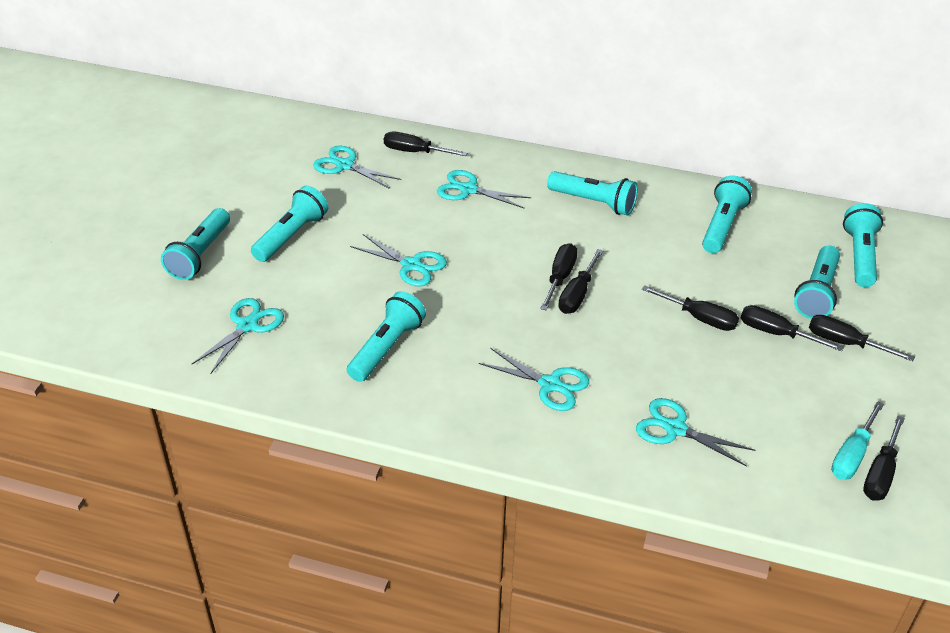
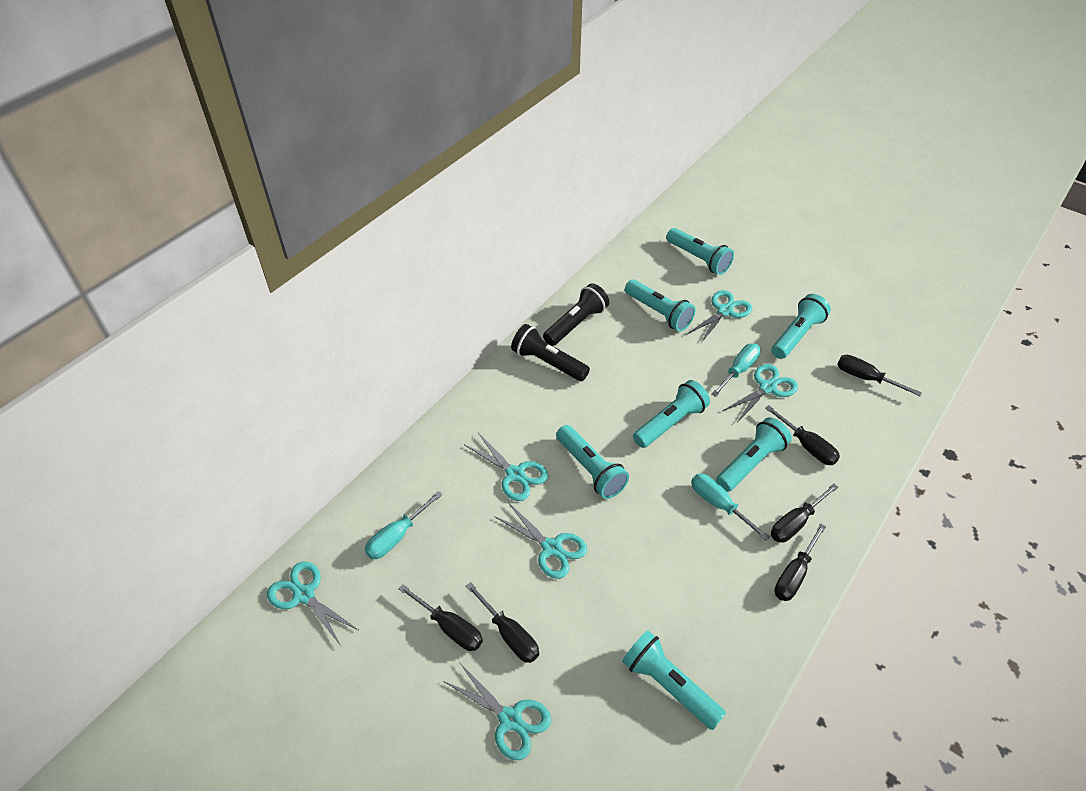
black flashlight: 0 -> 2
black screwdriver: 7 -> 6
turquoise screwdriver: 1 -> 3

